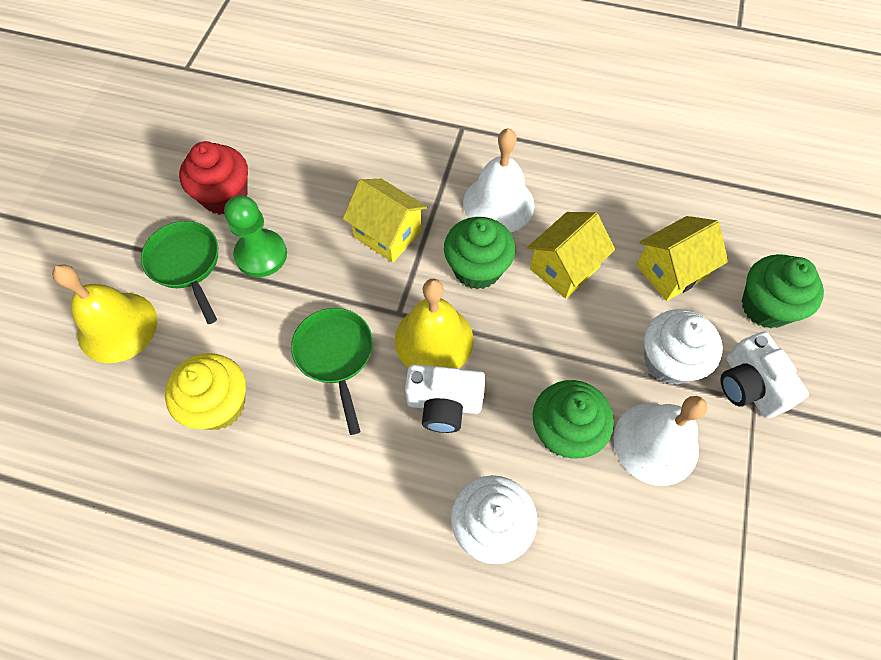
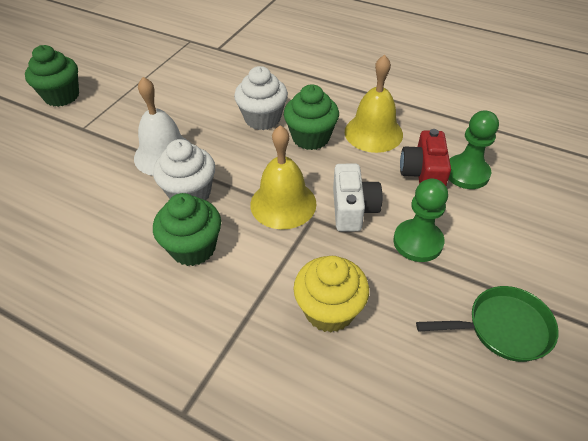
green pan: 2 -> 1
green pawn: 1 -> 2
red camera: 0 -> 1
red cupcake: 1 -> 0
white bell: 2 -> 1
white camera: 2 -> 1
yellow house: 3 -> 0

